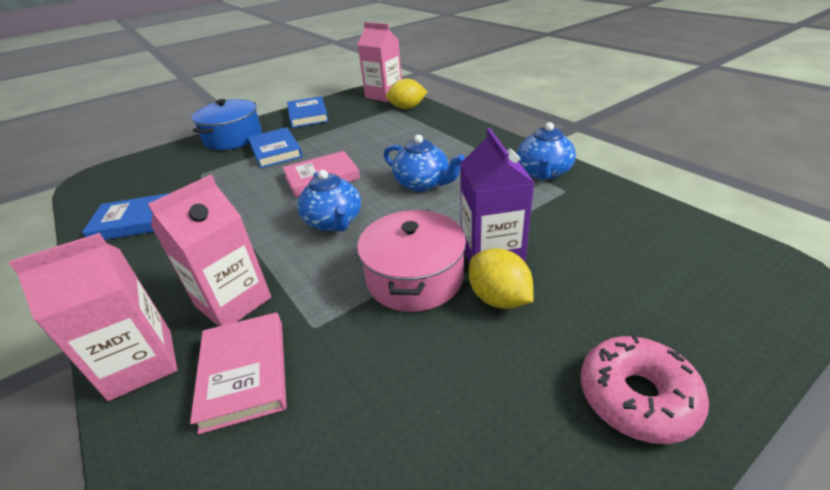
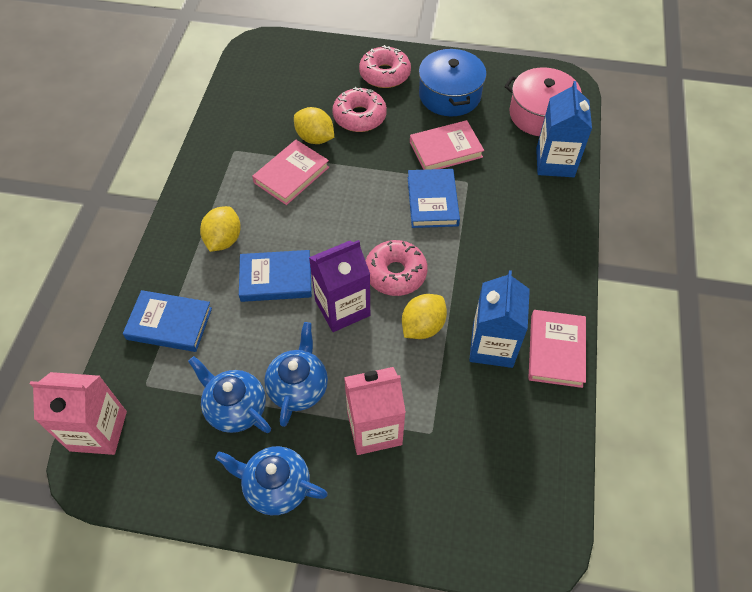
blue carton: 0 -> 2
pink book: 2 -> 3
pink carton: 3 -> 2
pink donut: 1 -> 3
yellow lemon: 2 -> 3

